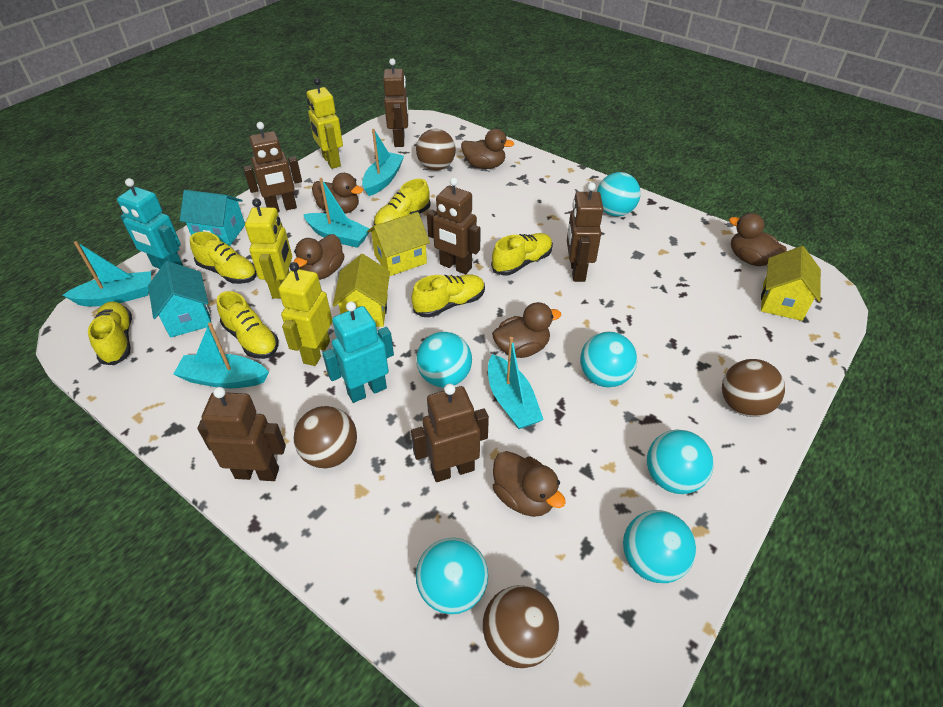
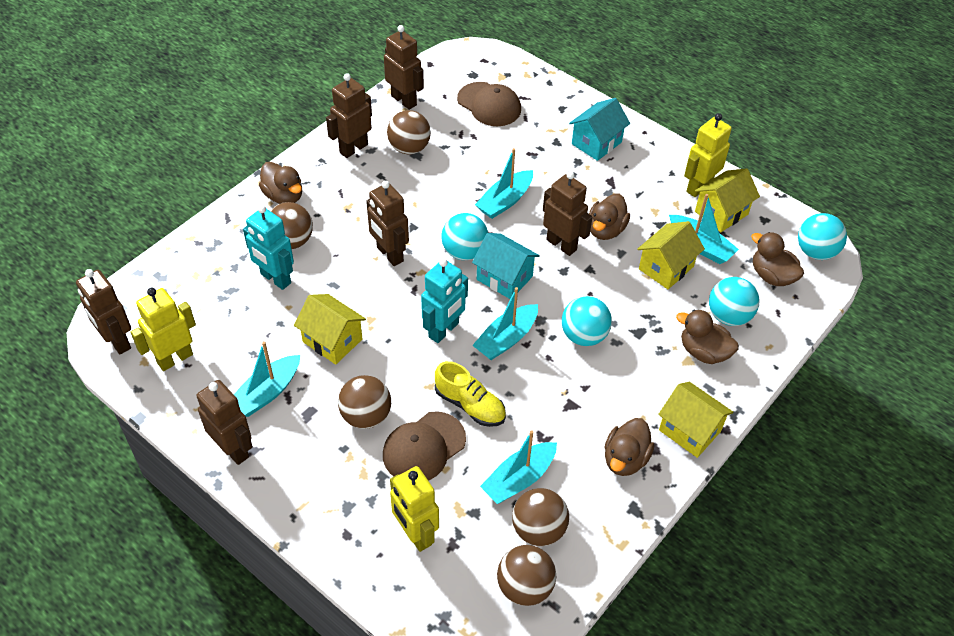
brown ball: 4 -> 5
brown cap: 0 -> 2
brown duck: 6 -> 5
turquoise ball: 6 -> 4
yellow house: 3 -> 4
yellow shoe: 6 -> 1

